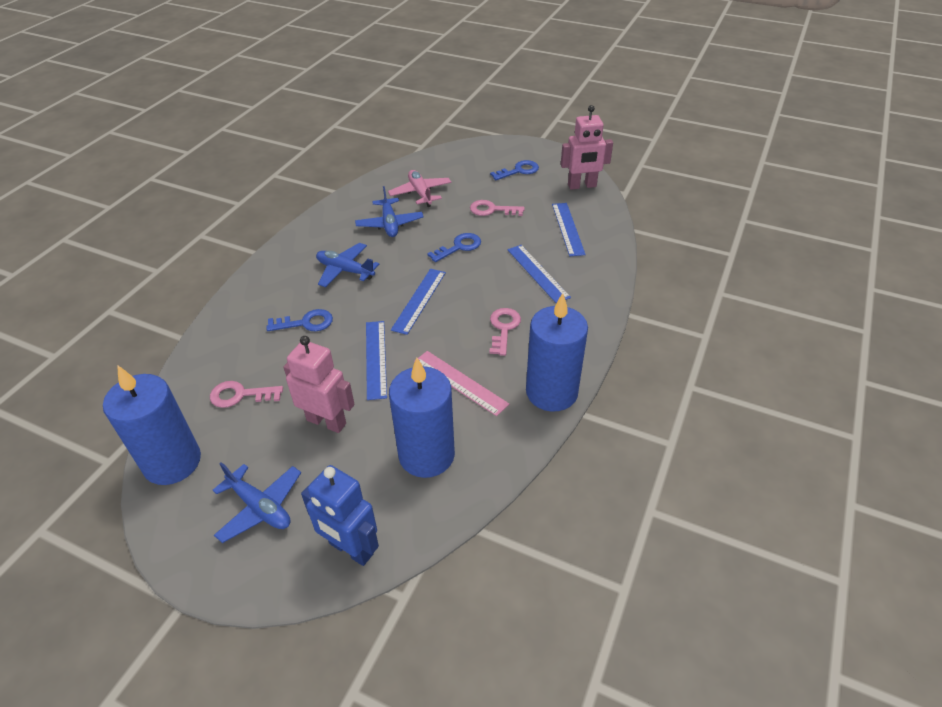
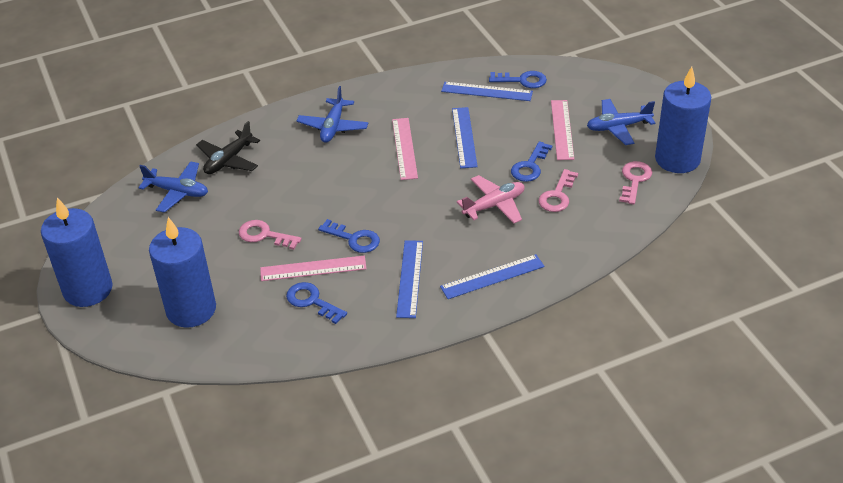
black plane: 0 -> 1
blue key: 3 -> 4
blue robot: 1 -> 0
pink robot: 2 -> 0
pink ruler: 1 -> 3

